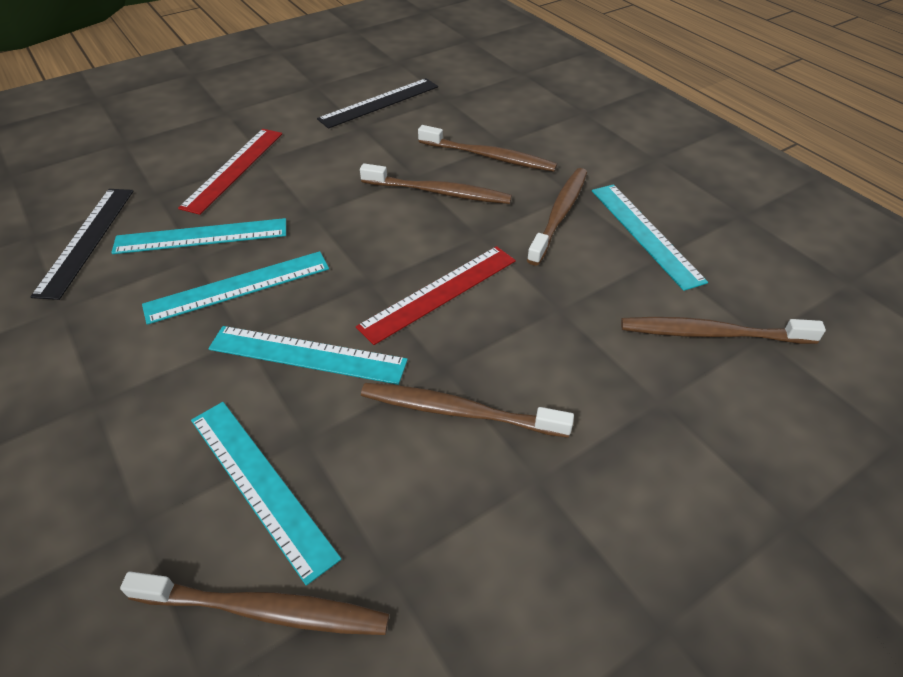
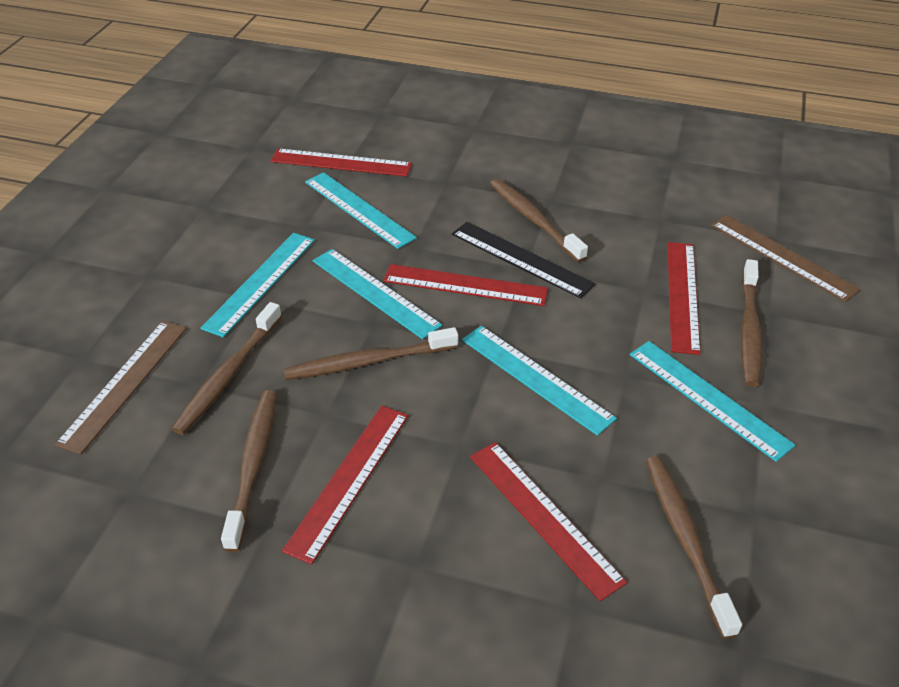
black ruler: 2 -> 1
brown ruler: 0 -> 2
red ruler: 2 -> 5

